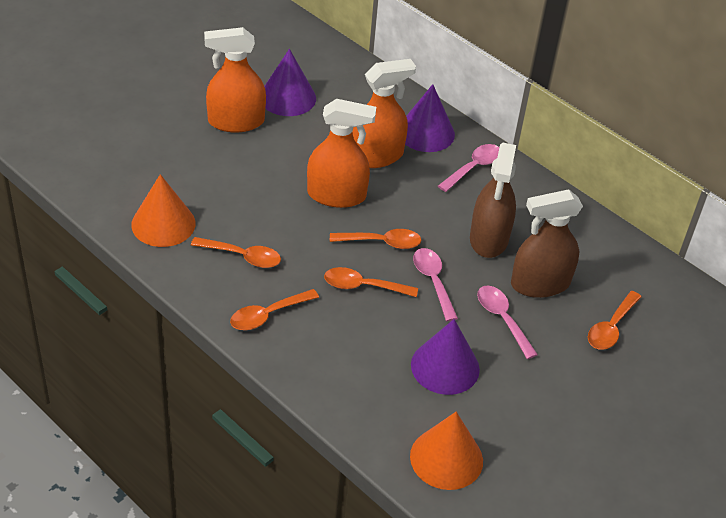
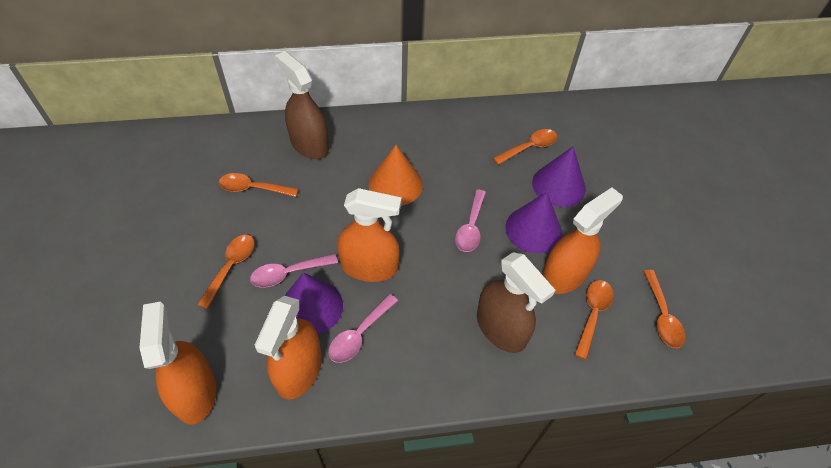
orange cone: 2 -> 1
orange spray bottle: 3 -> 4

